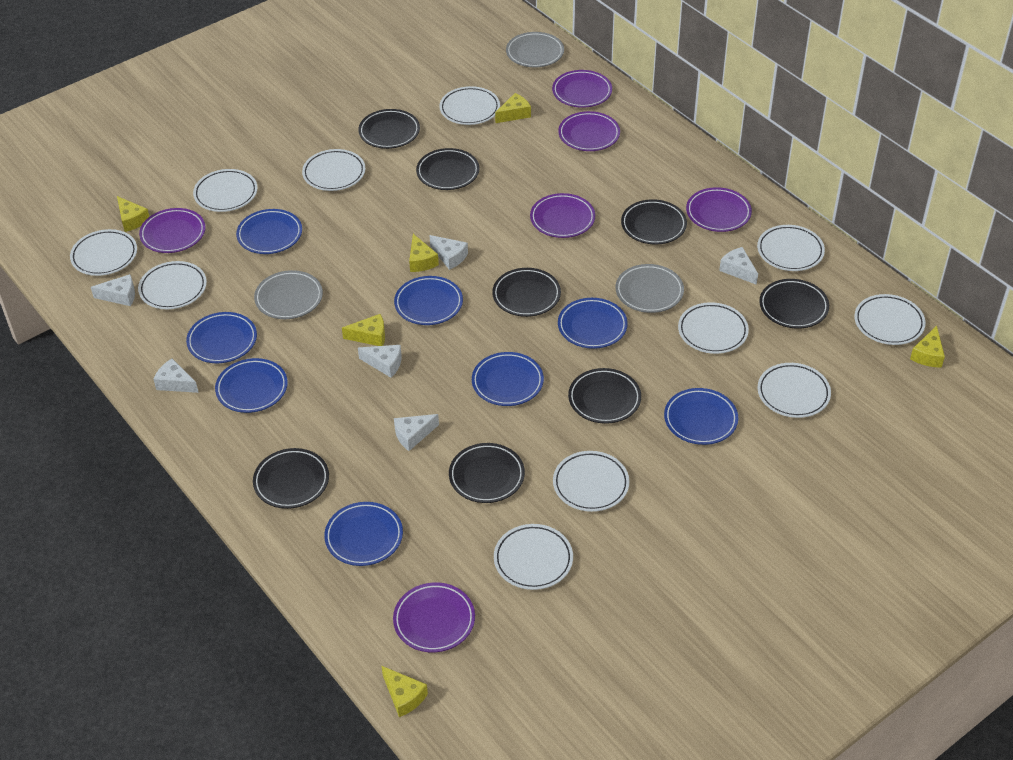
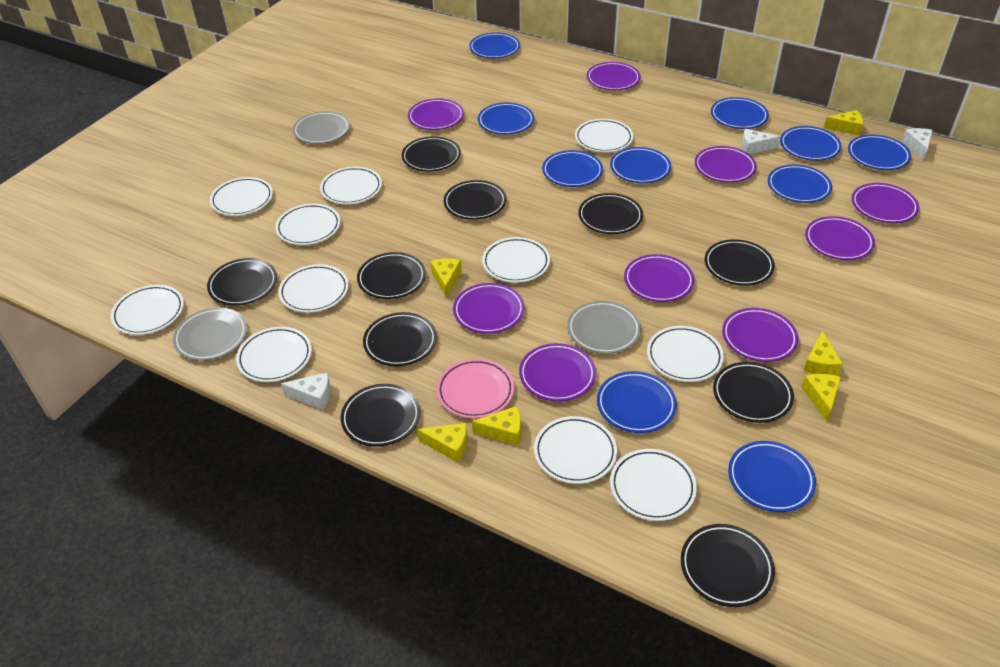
black plate: 8 -> 10
blue plate: 8 -> 10
pink plate: 0 -> 1
purple plate: 6 -> 9
white cheese: 6 -> 3

